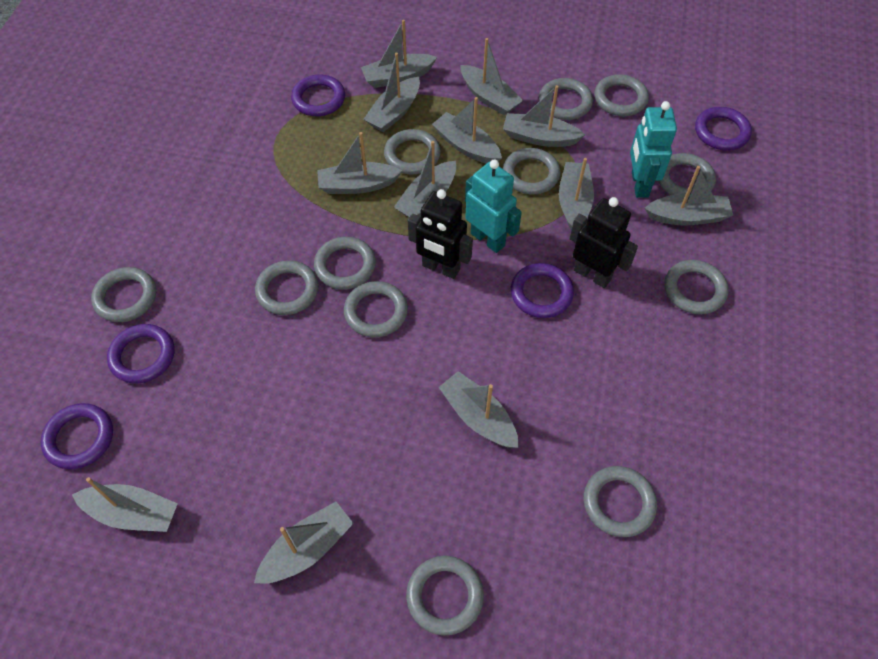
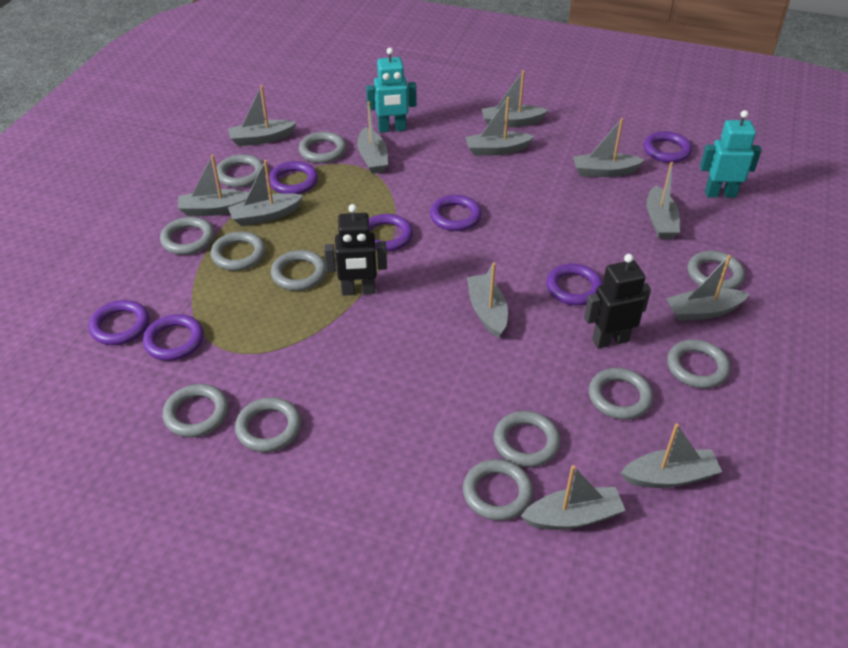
purple ring: 5 -> 7

